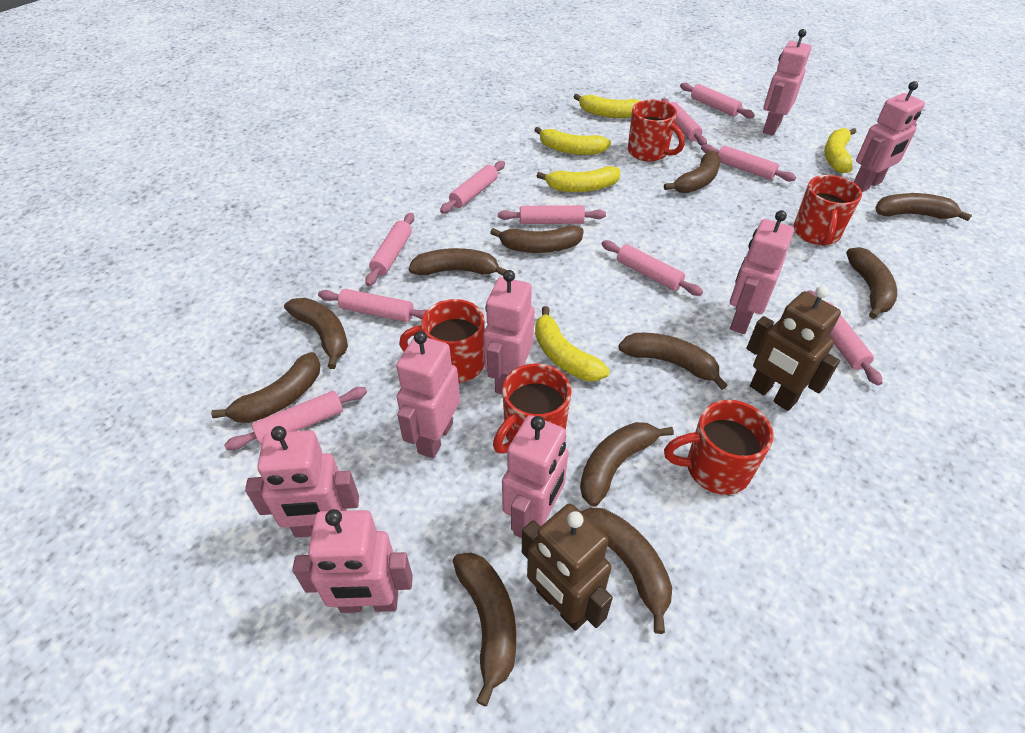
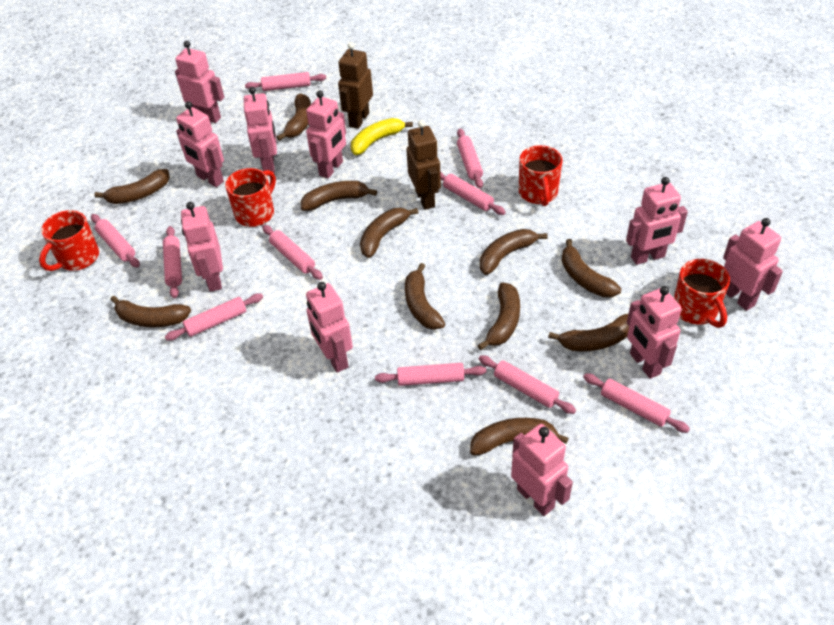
pink robot: 8 -> 10
red mug: 5 -> 4
yellow banana: 5 -> 1

